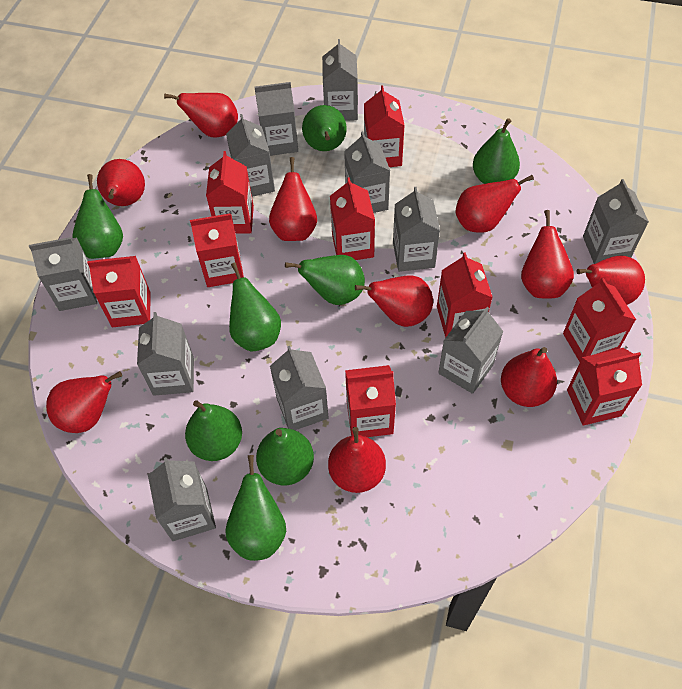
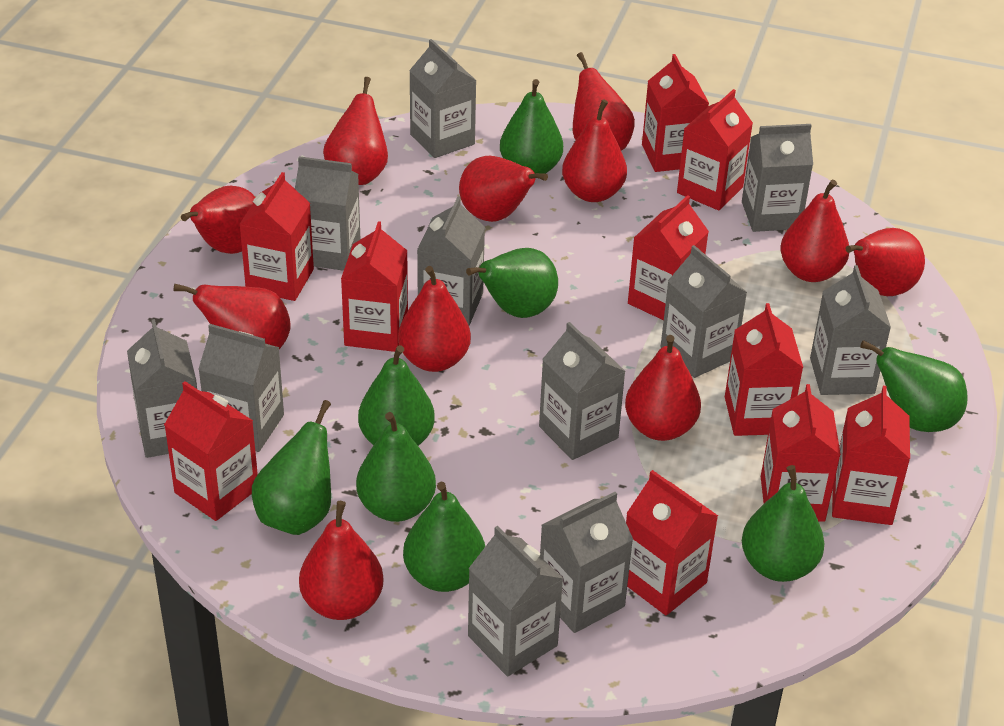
red carton: 9 -> 10
red pear: 10 -> 11

